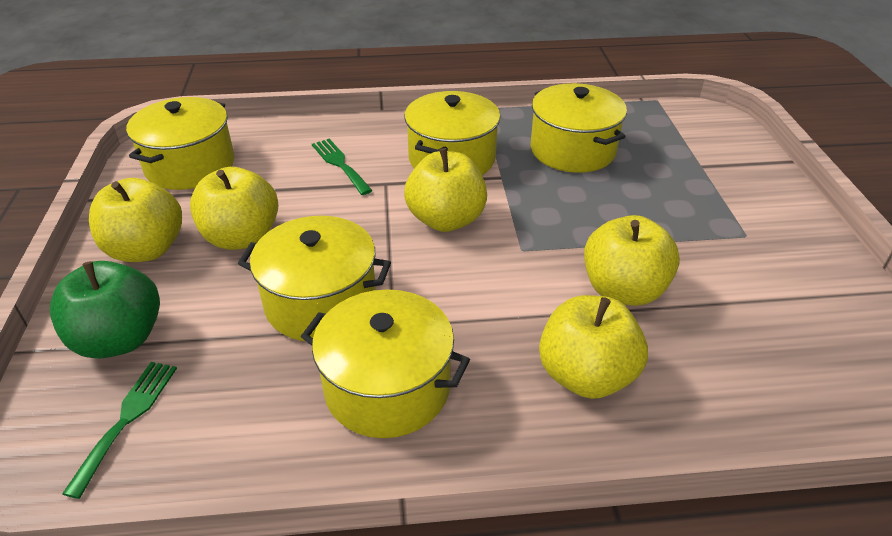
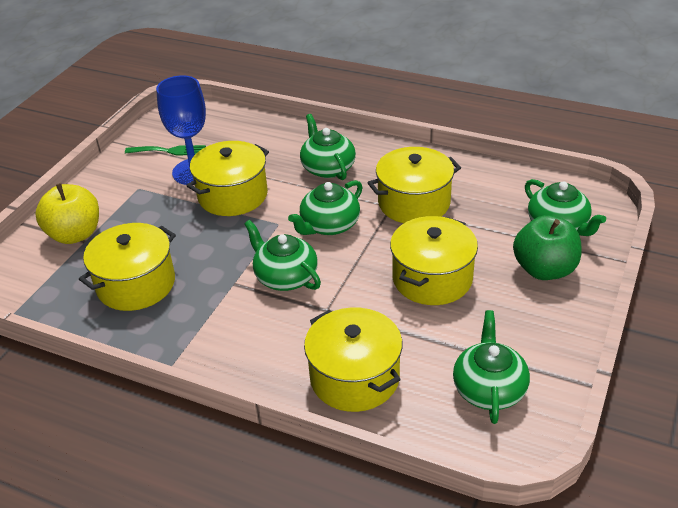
blue goblet: 0 -> 1
green fork: 2 -> 1
green teapot: 0 -> 5
yellow apple: 5 -> 1

